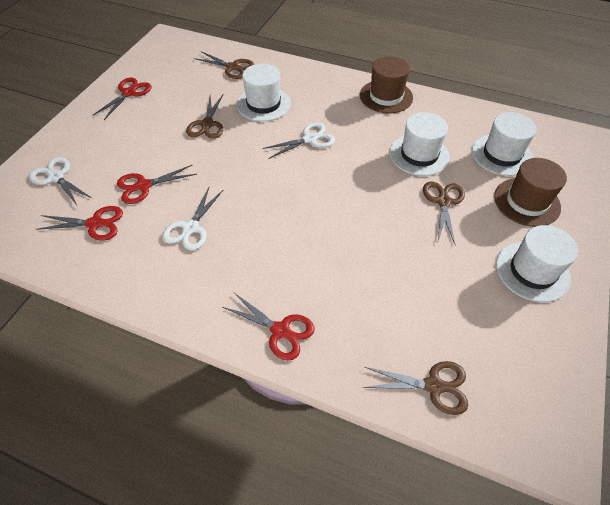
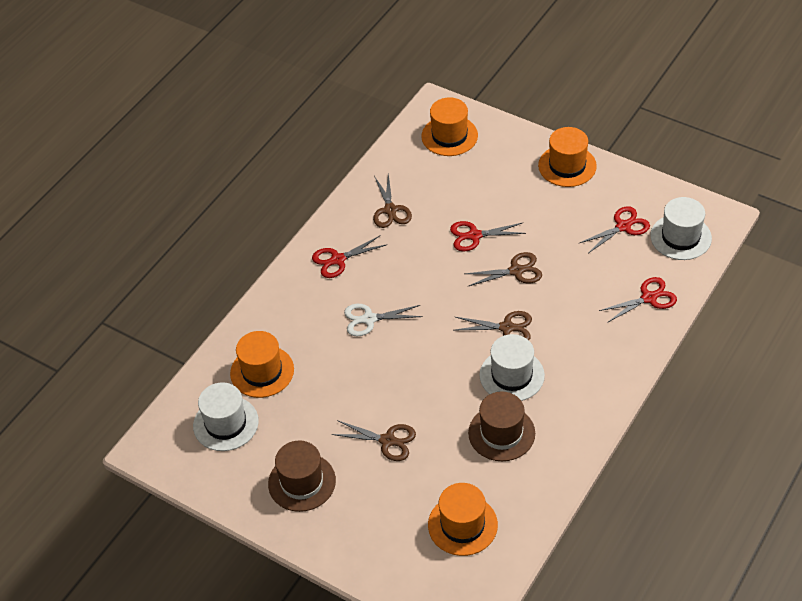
orange hat: 0 -> 4
white hat: 4 -> 3
white scissors: 3 -> 1

